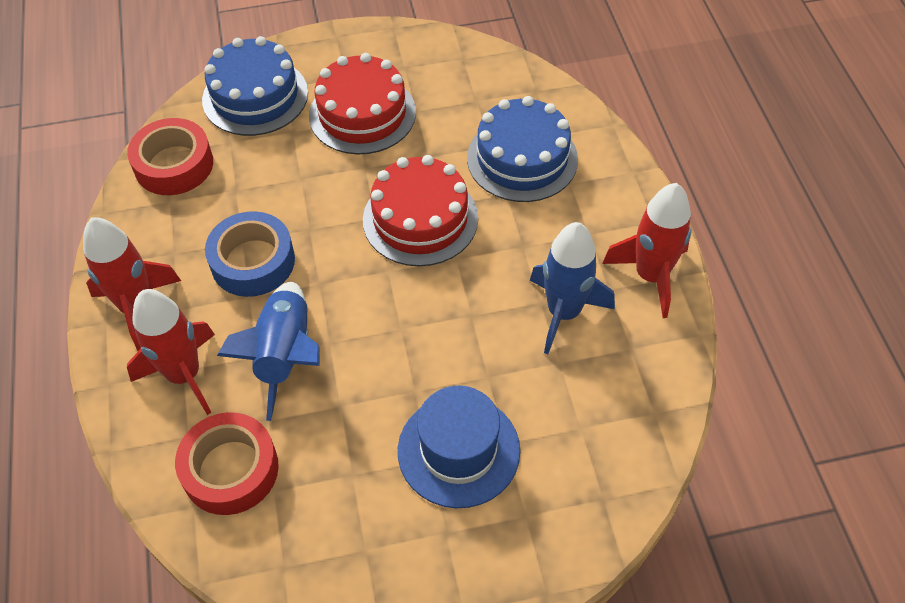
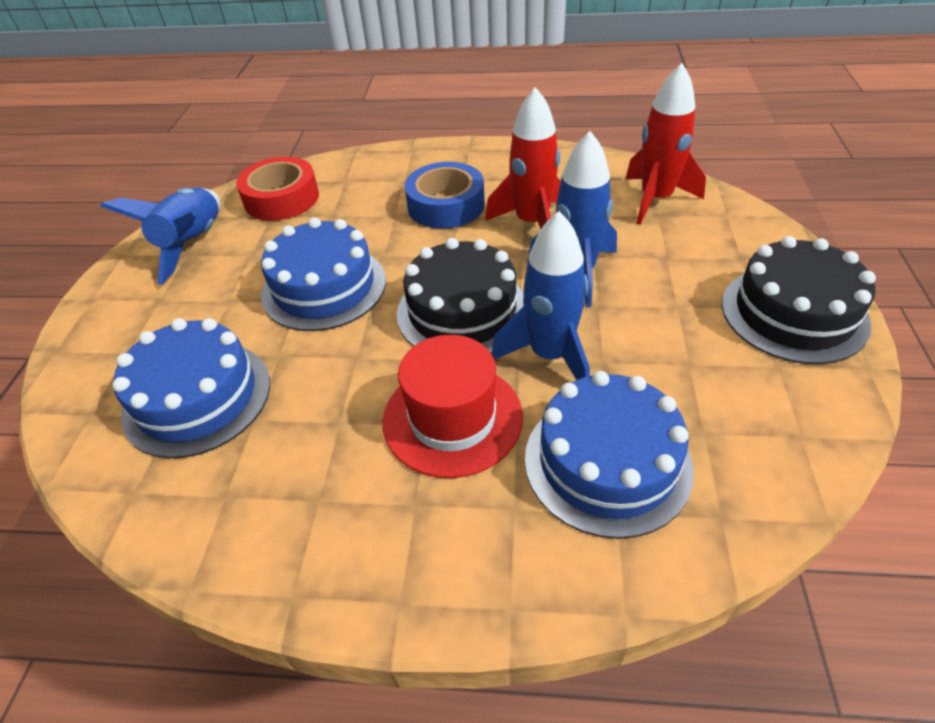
black cake: 0 -> 2
blue cake: 2 -> 3
blue hat: 1 -> 0
blue rocket: 2 -> 3
red cake: 2 -> 0
red hat: 0 -> 1
red rocket: 3 -> 2
red tape: 2 -> 1

